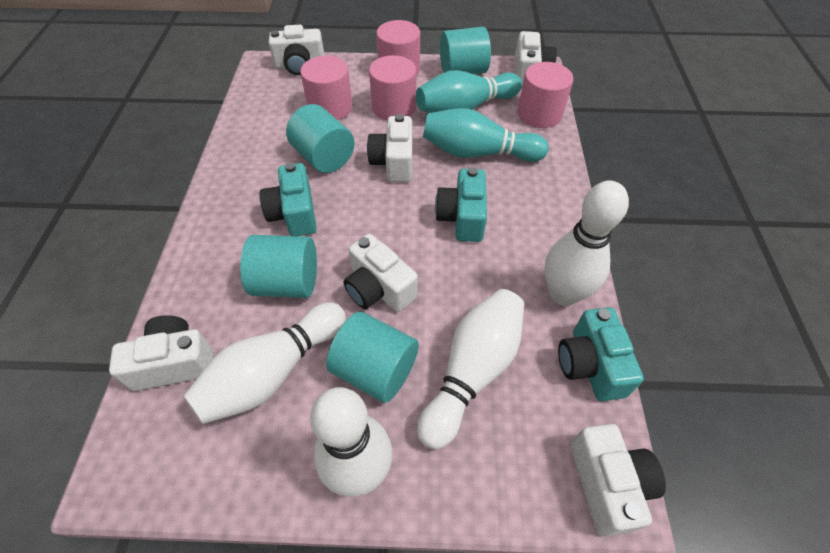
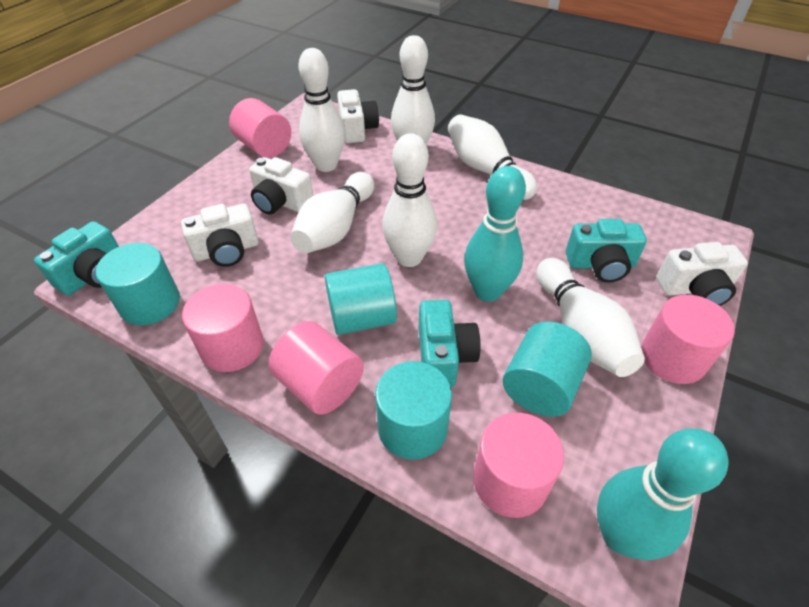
pink cylinder: 4 -> 5
white bowling pin: 4 -> 6
white camera: 6 -> 4

